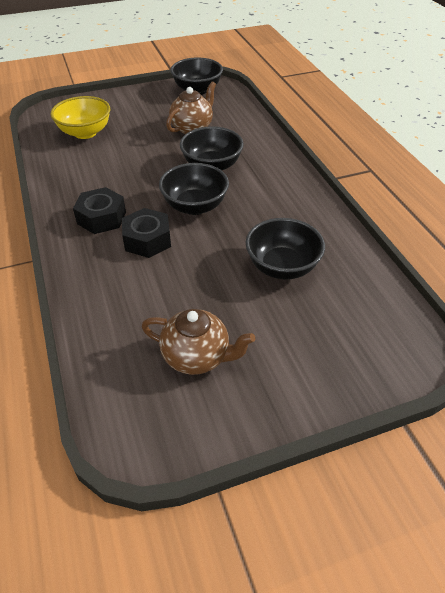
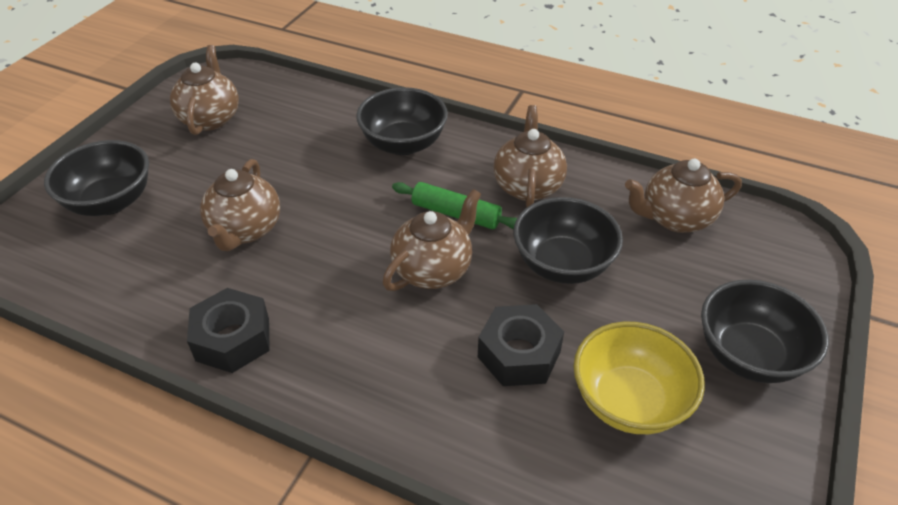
brown teapot: 2 -> 5
green rolling pin: 0 -> 1

